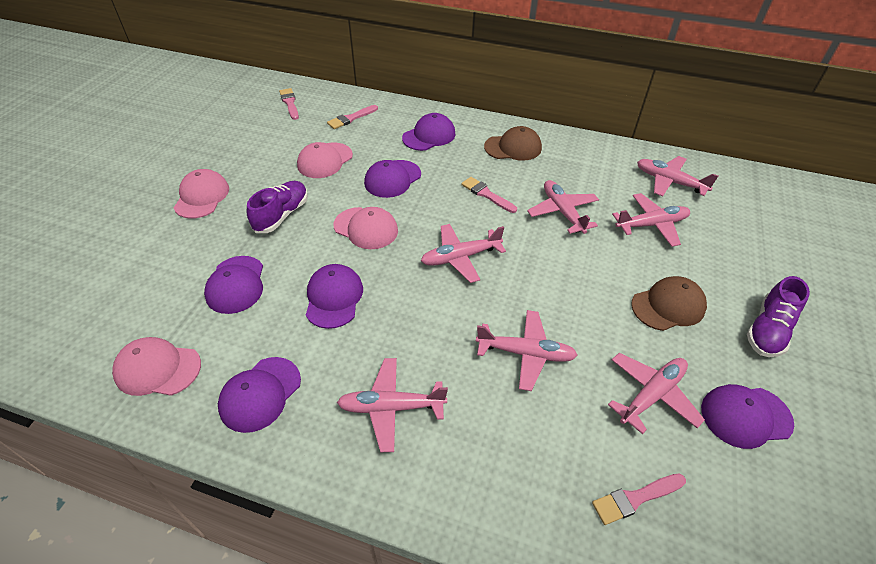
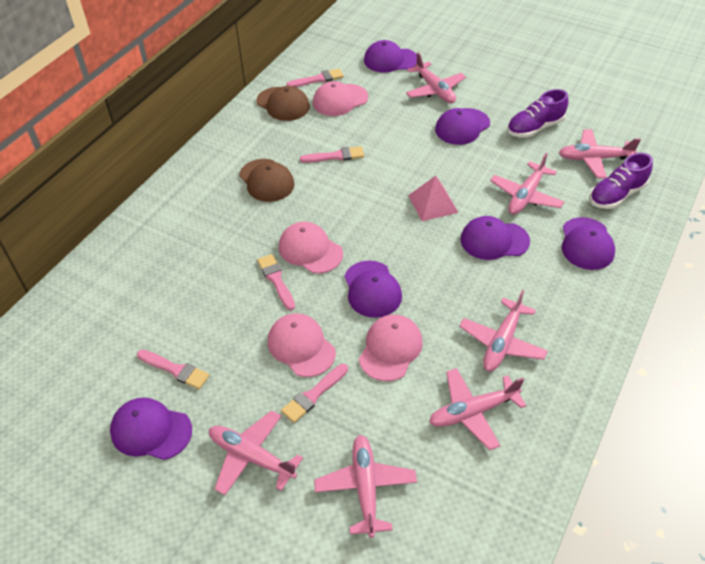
pink brush: 4 -> 5
pink pyramid: 0 -> 1

